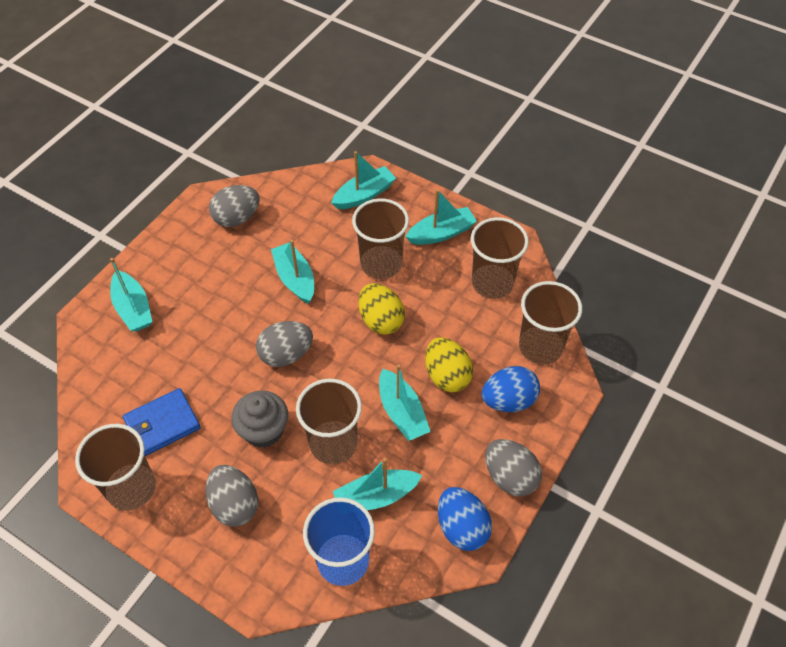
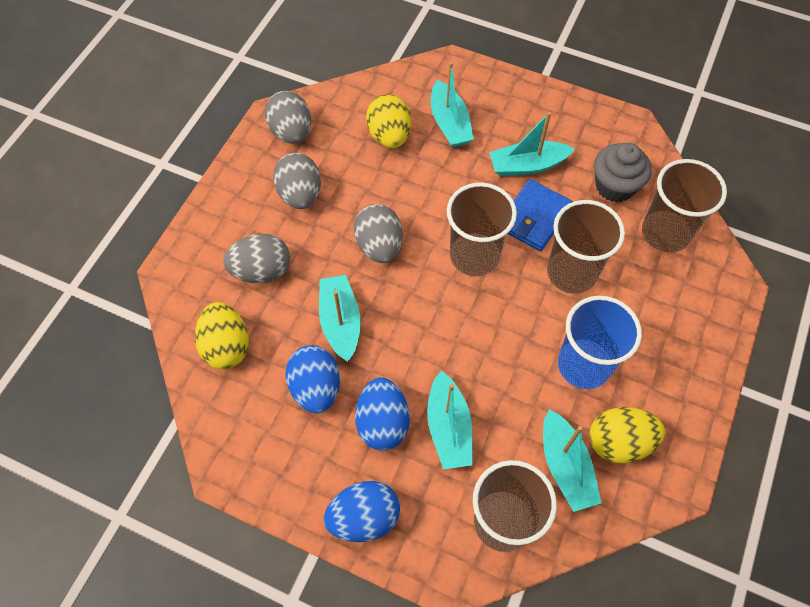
blue egg: 2 -> 3
brown cup: 5 -> 4
turquoise boat: 6 -> 5
yellow egg: 2 -> 3

